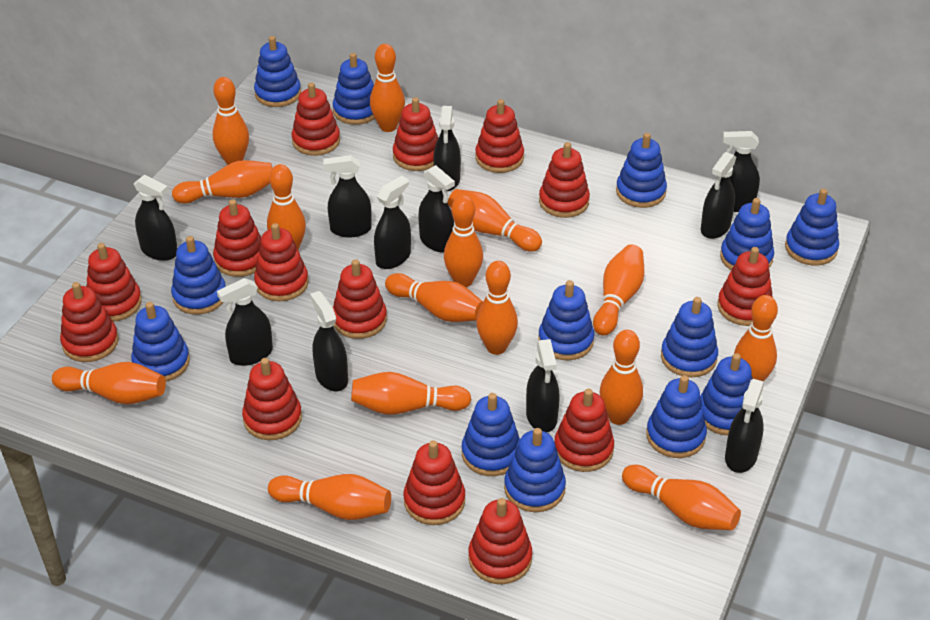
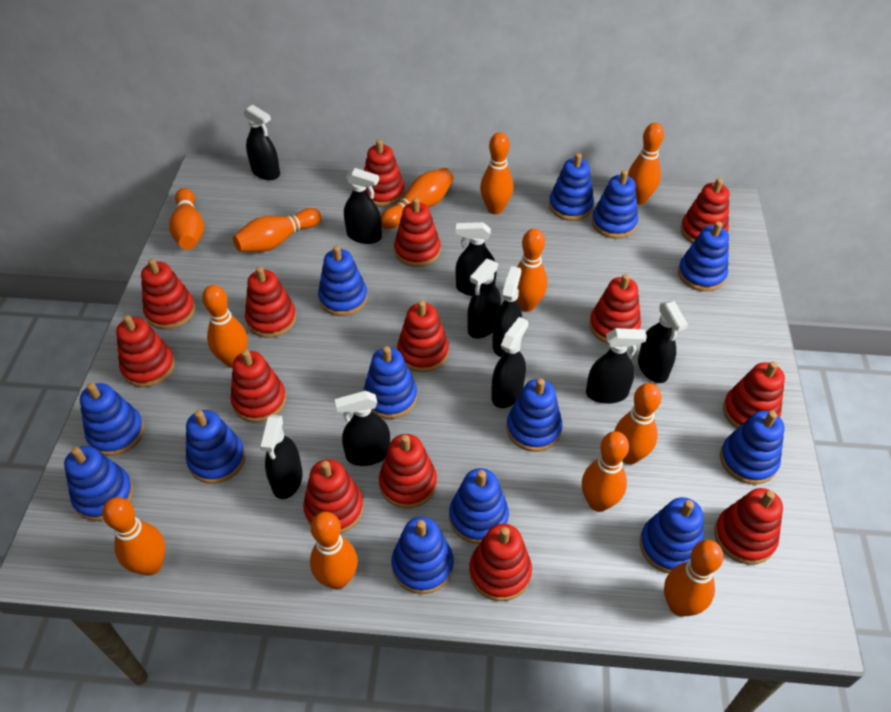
black spray bottle: 11 -> 10
orange bowling pin: 15 -> 12

